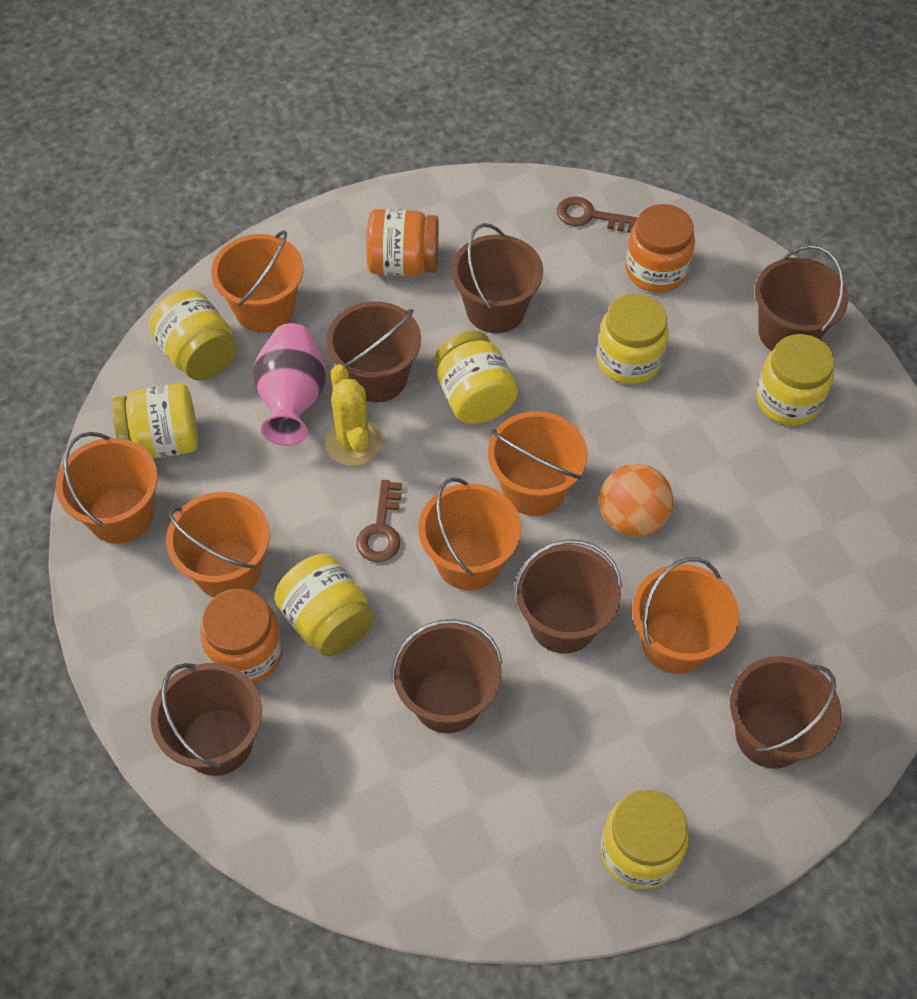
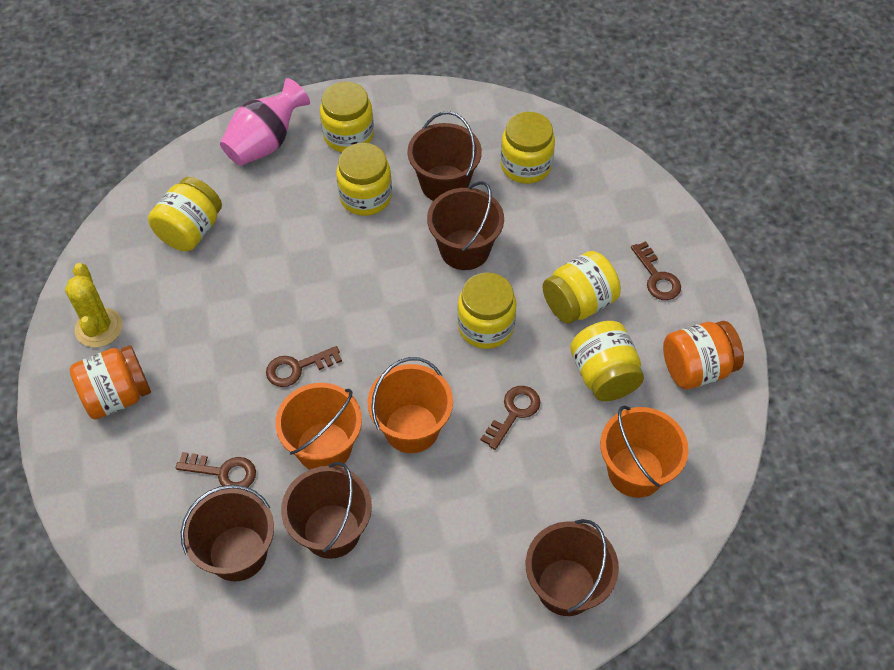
brown bucket: 7 -> 5
brown key: 2 -> 4
orange ball: 1 -> 0
orange bucket: 6 -> 3
orange jar: 3 -> 2

